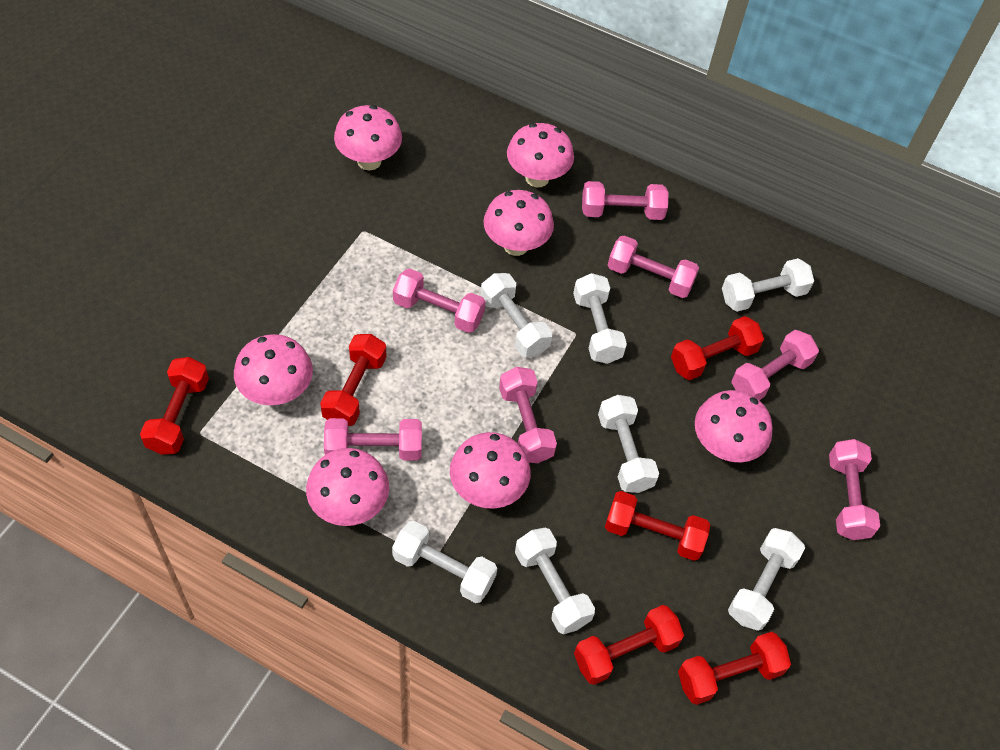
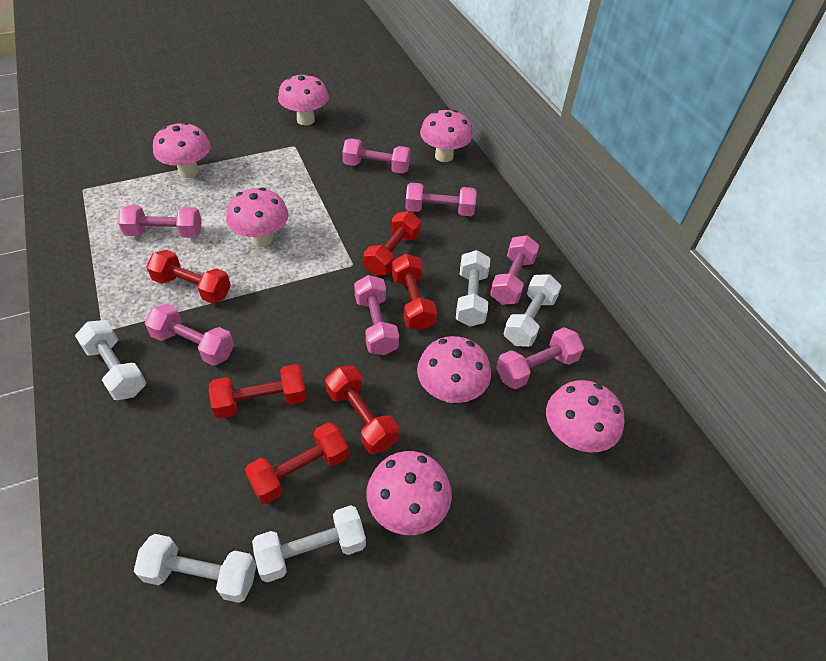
white dumbbell: 7 -> 5

